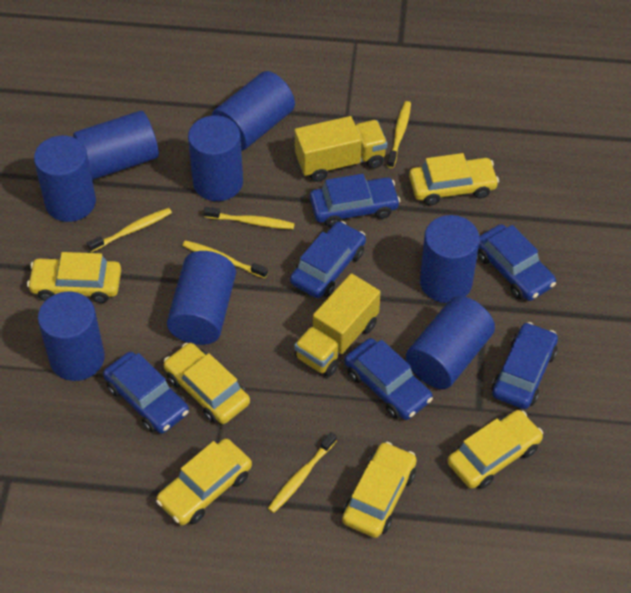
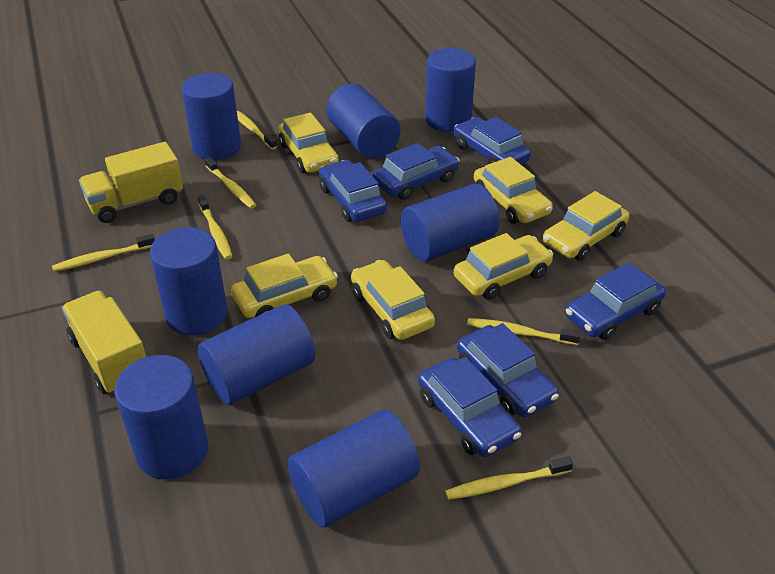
yellow toothbrush: 5 -> 6

